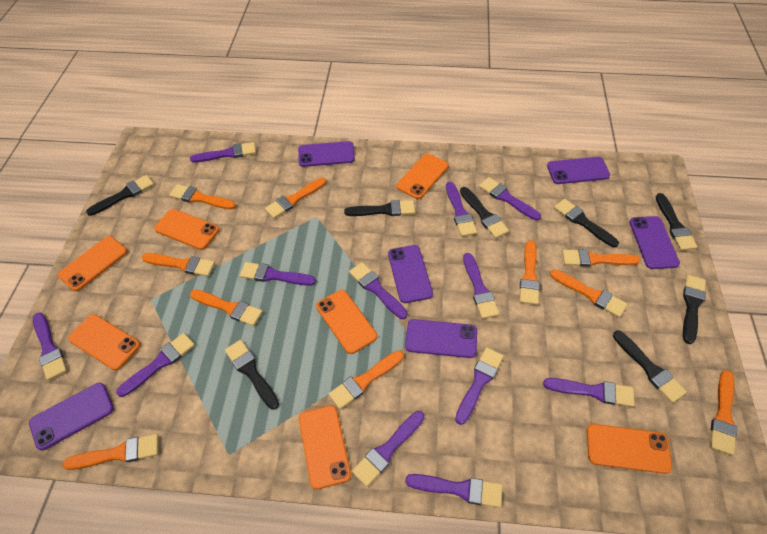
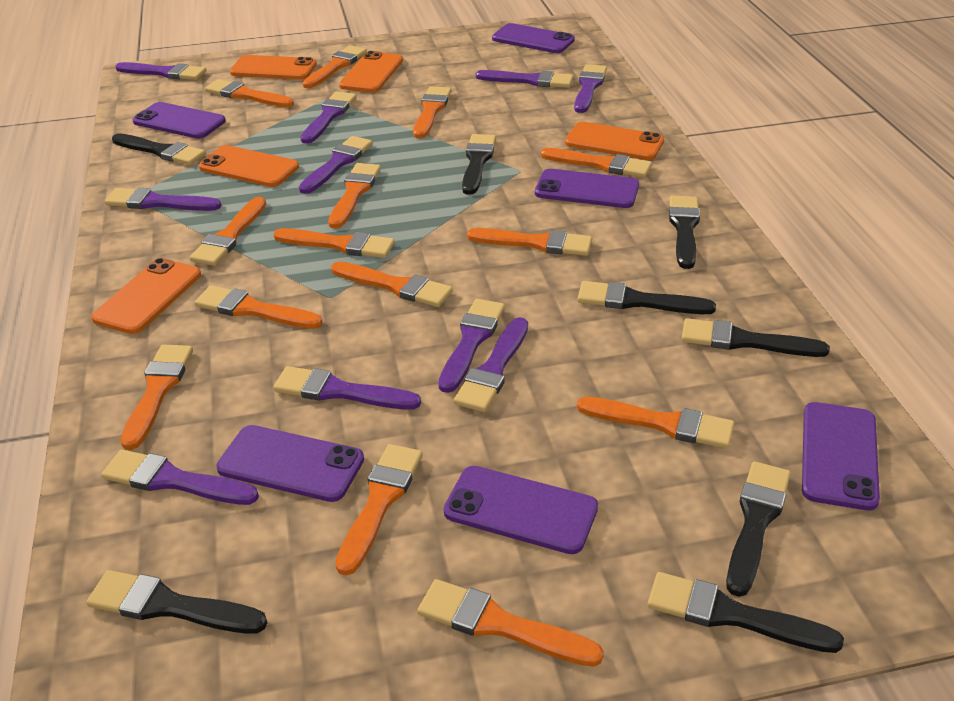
orange brush: 10 -> 14
orange phone: 7 -> 5
purple brush: 12 -> 10

